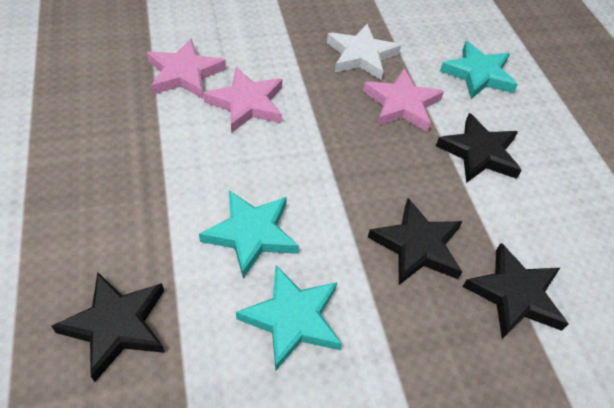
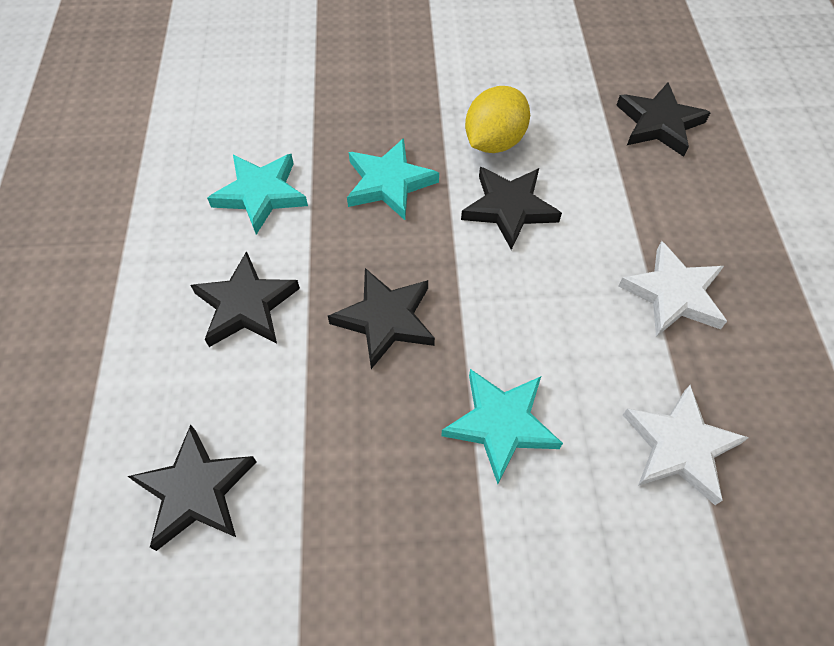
black star: 4 -> 5
pink star: 3 -> 0
white star: 1 -> 2
yellow lemon: 0 -> 1

